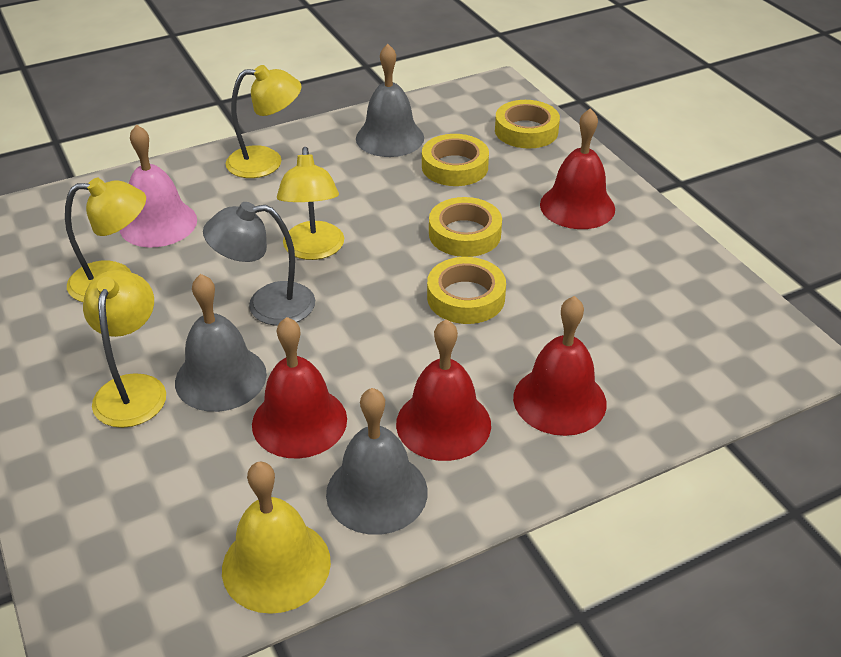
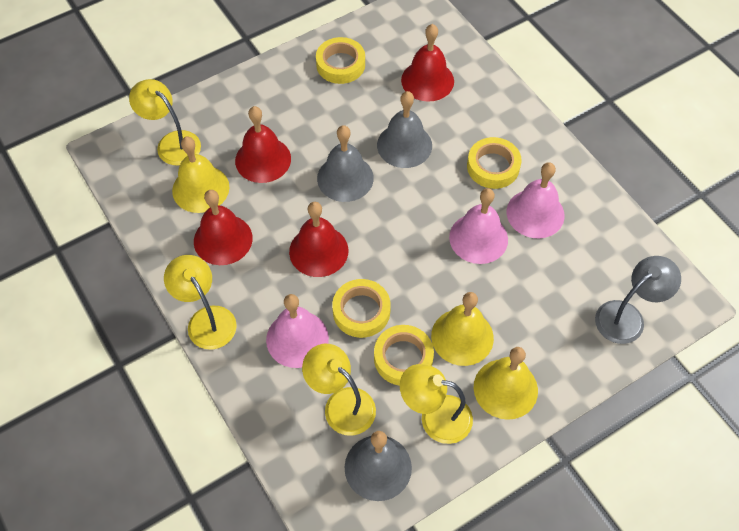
pink bell: 1 -> 3
yellow bell: 1 -> 3

